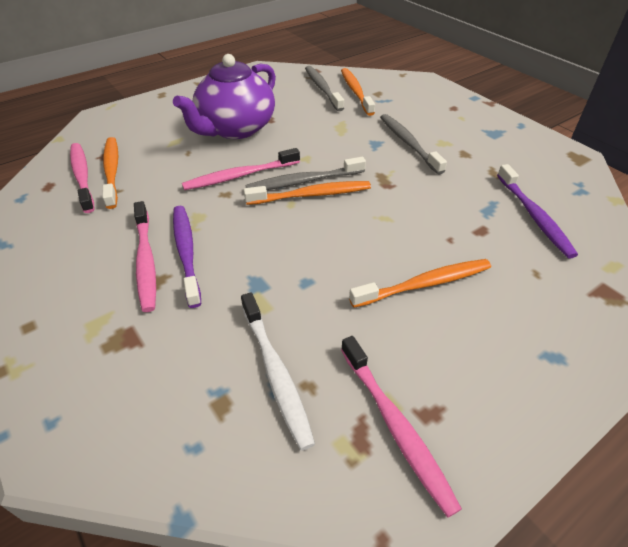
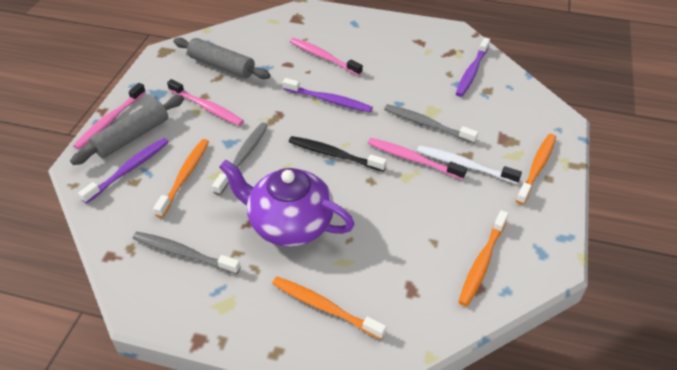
black toothbrush: 0 -> 1
grey rolling pin: 0 -> 2
purple toothbrush: 2 -> 3

